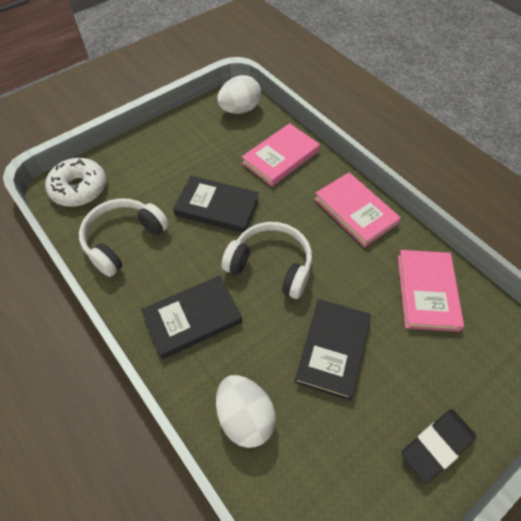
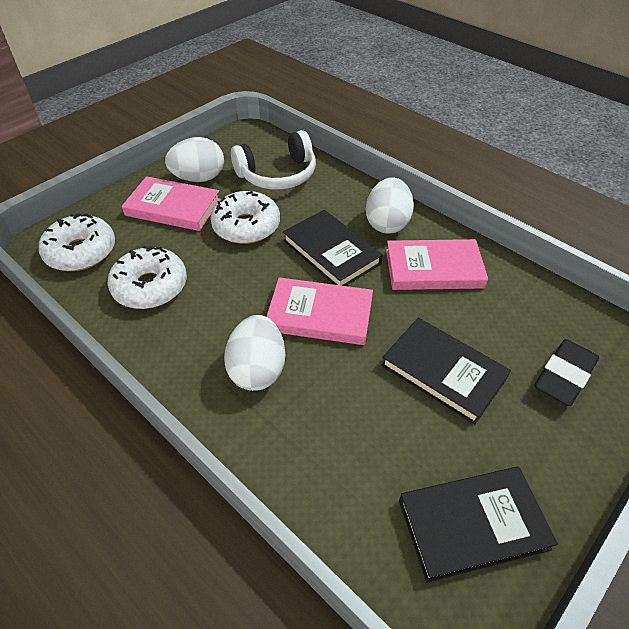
white donut: 1 -> 3
white egg: 2 -> 3
white headphones: 2 -> 1

